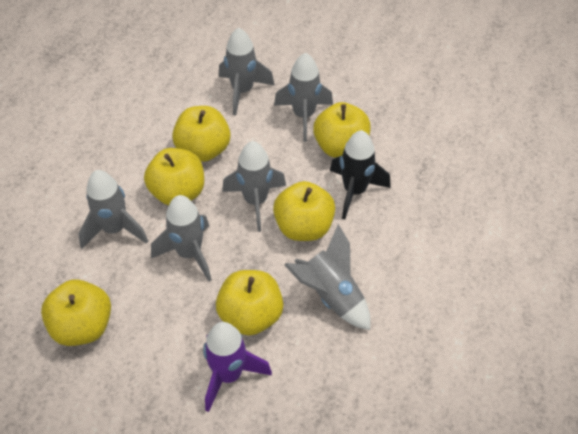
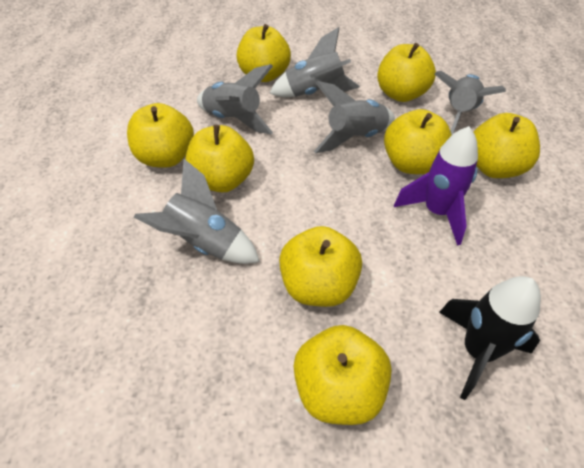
grey rocket: 6 -> 5
yellow apple: 6 -> 8

